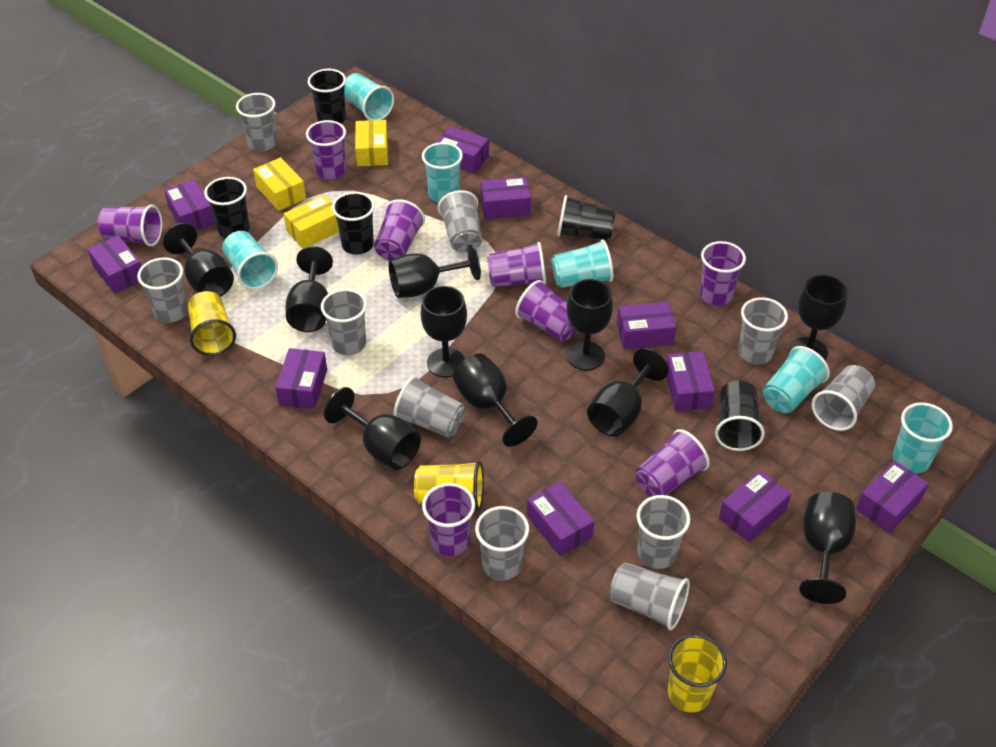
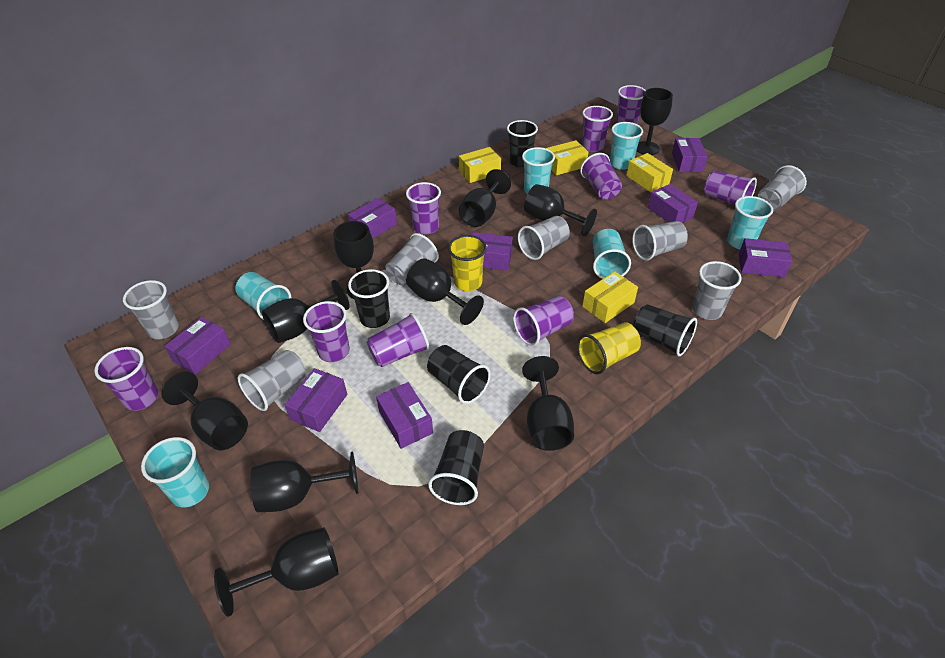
grey cup: 10 -> 7
purple box: 10 -> 8
purple cup: 8 -> 9
yellow box: 3 -> 4
yellow cup: 3 -> 2

